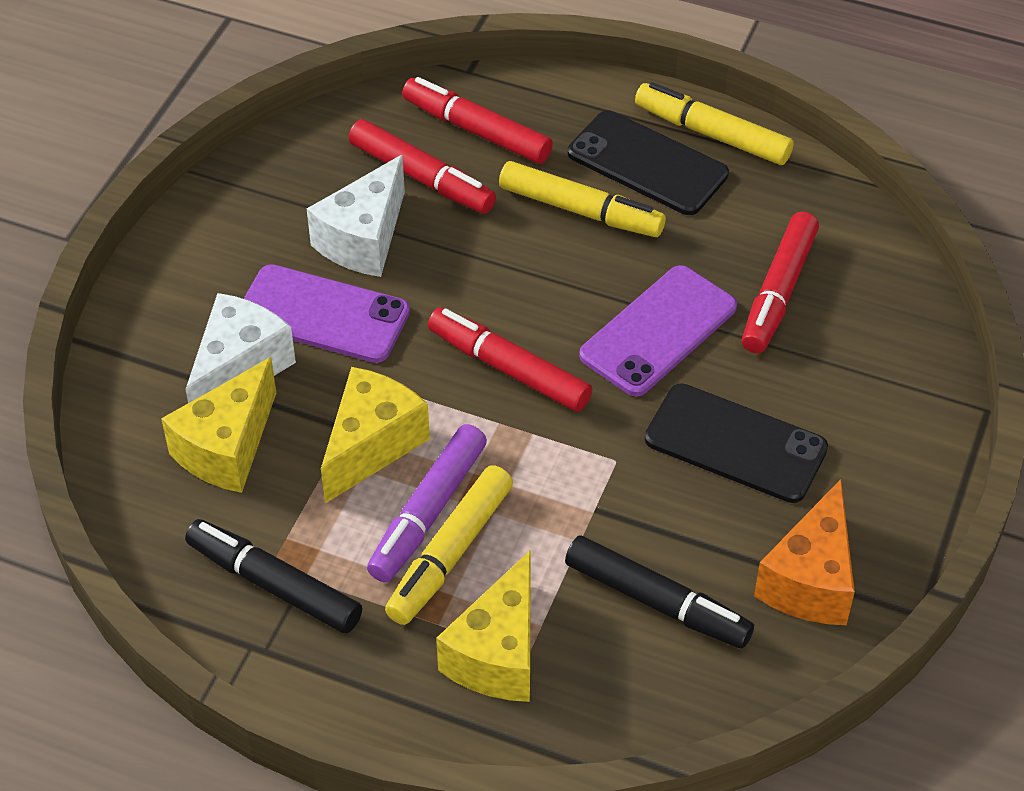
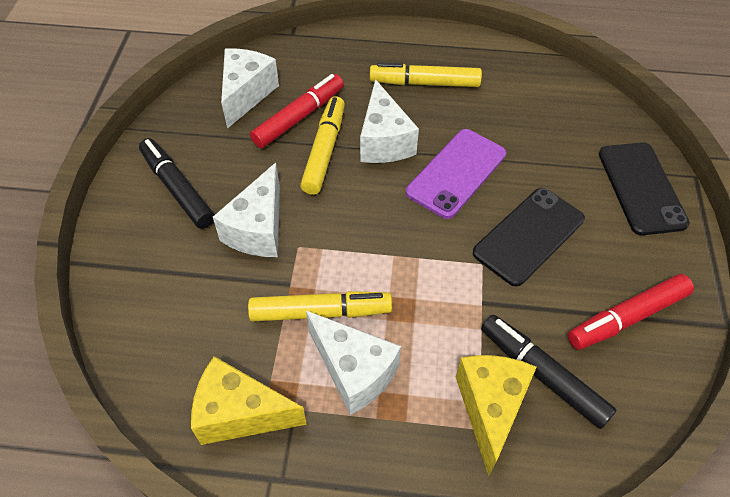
orange cheese: 1 -> 0
purple marker: 1 -> 0
purple phone: 2 -> 1
red marker: 4 -> 2
white cheese: 2 -> 4
yellow cheese: 3 -> 2

